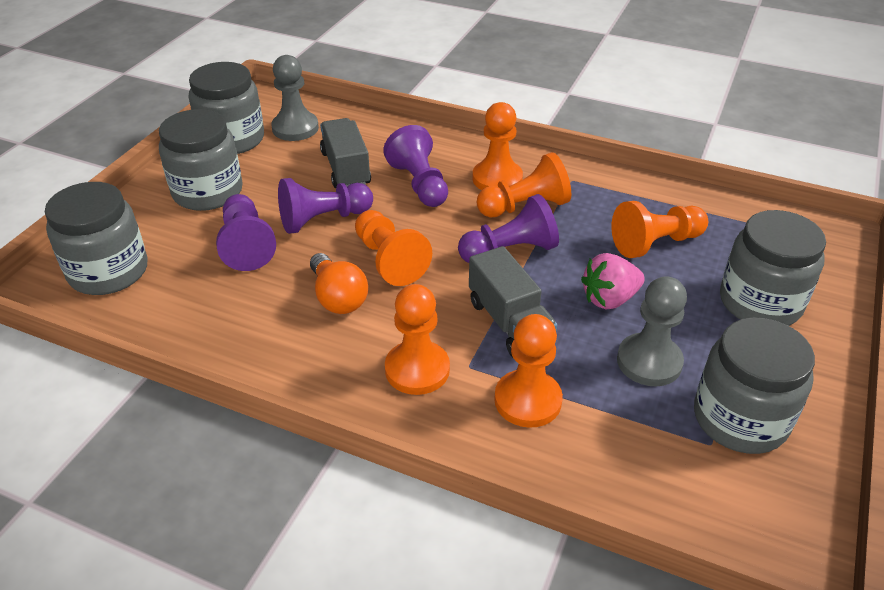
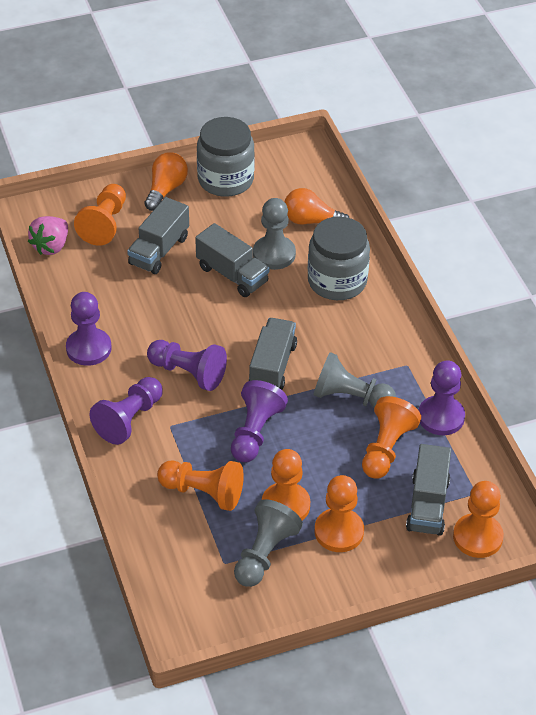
grey jar: 5 -> 2
grey pawn: 2 -> 3
grey truck: 2 -> 4
orange light bulb: 1 -> 2
purple pawn: 4 -> 5

